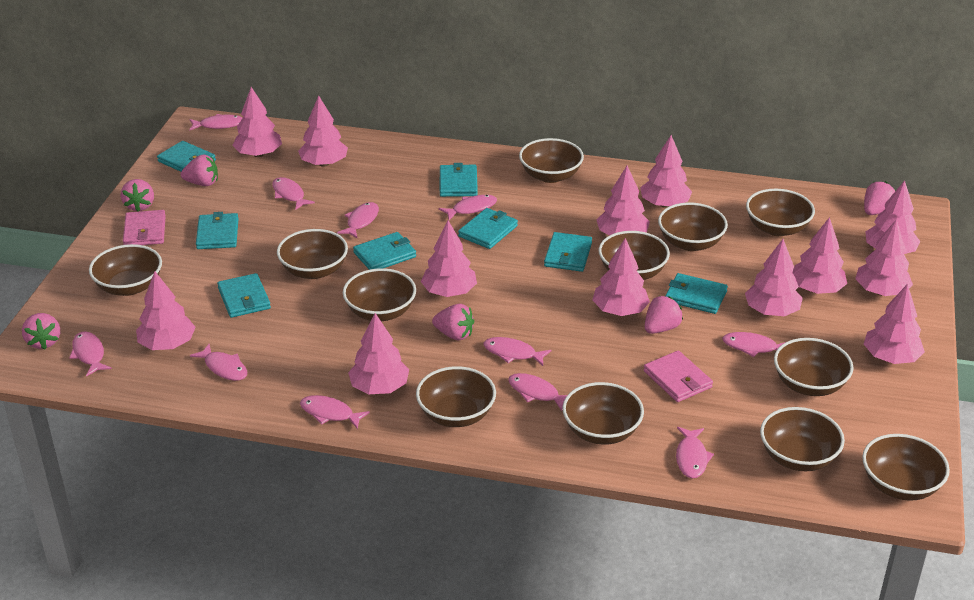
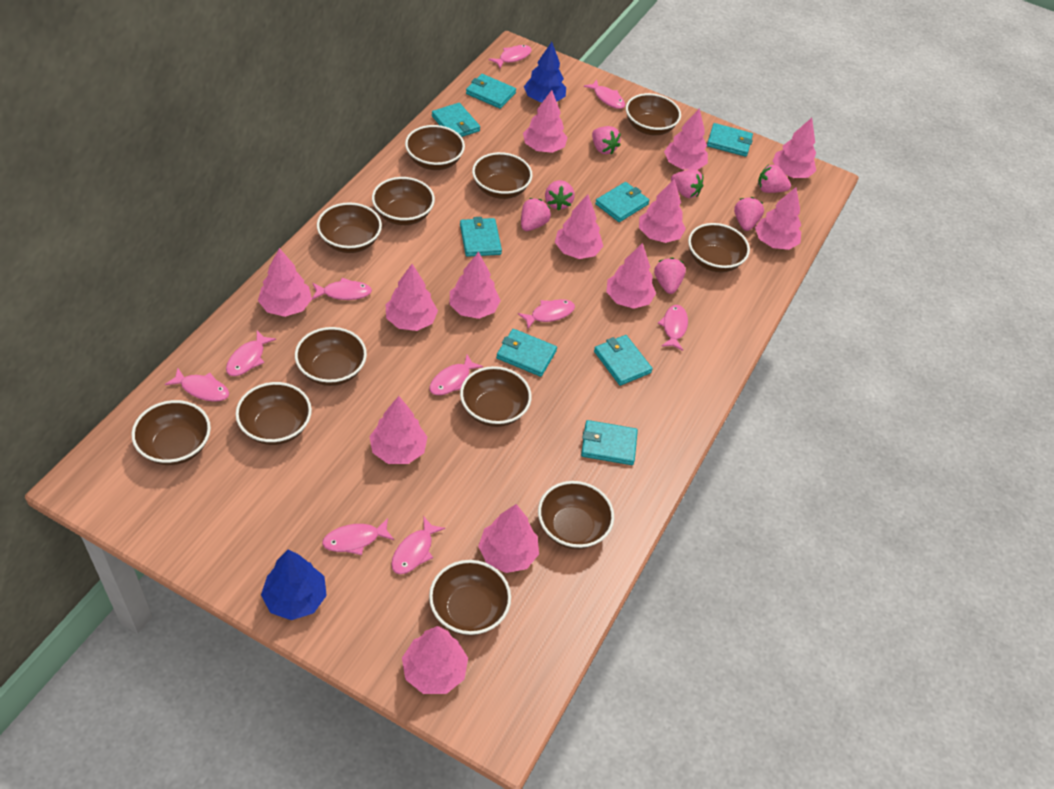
blue tree: 0 -> 2
pink fish: 11 -> 10
pink strawberry: 6 -> 7
pink wallet: 2 -> 0

